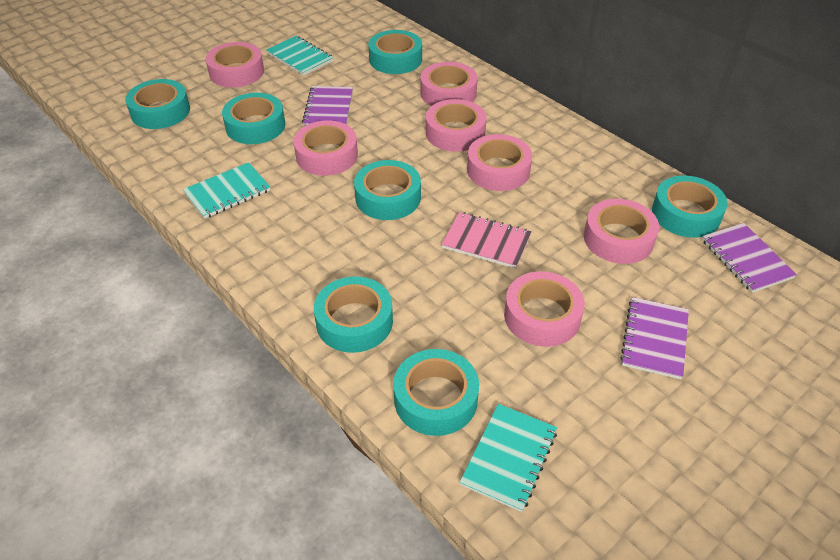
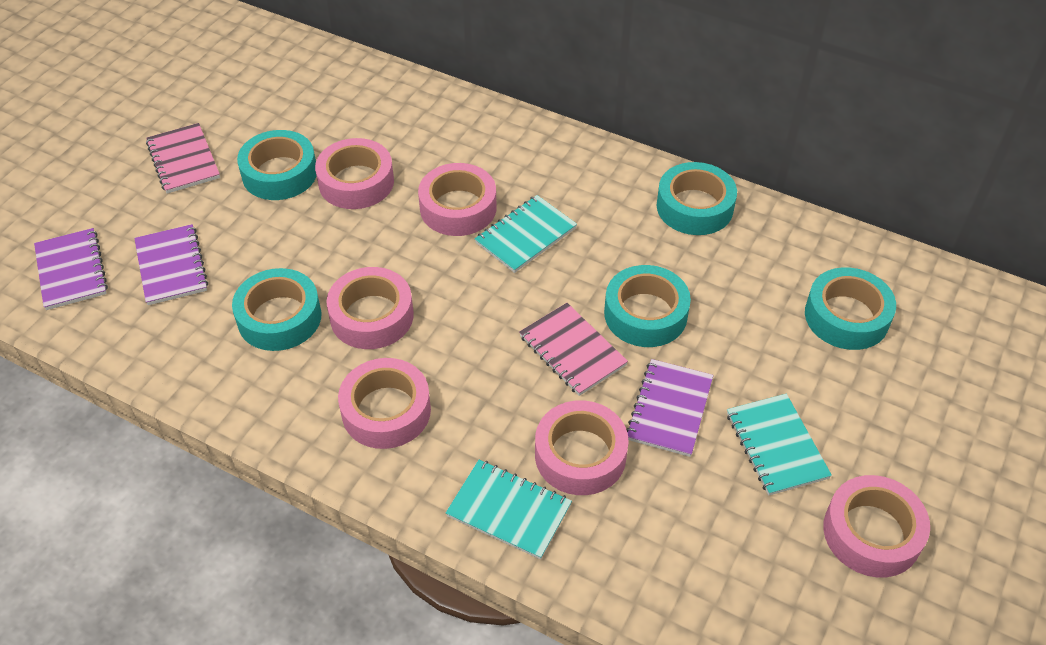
pink notebook: 1 -> 2
pink tape: 7 -> 6
turquoise tape: 7 -> 5

